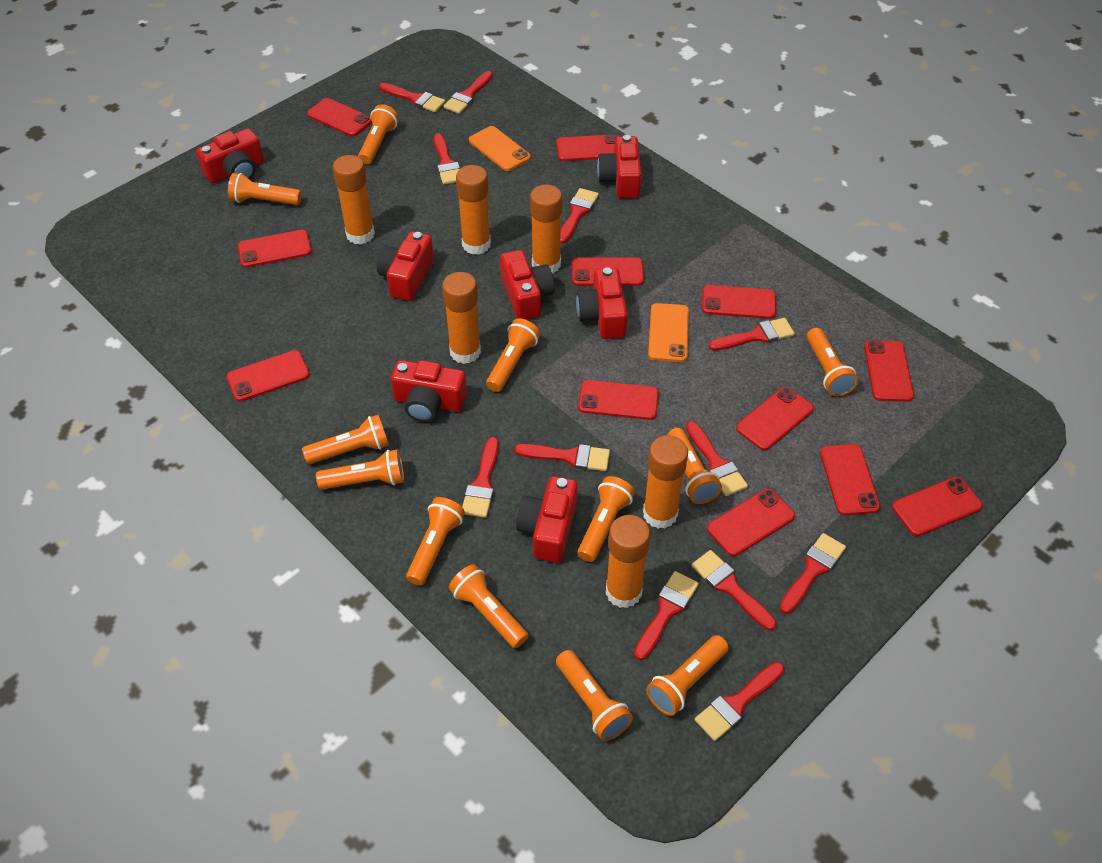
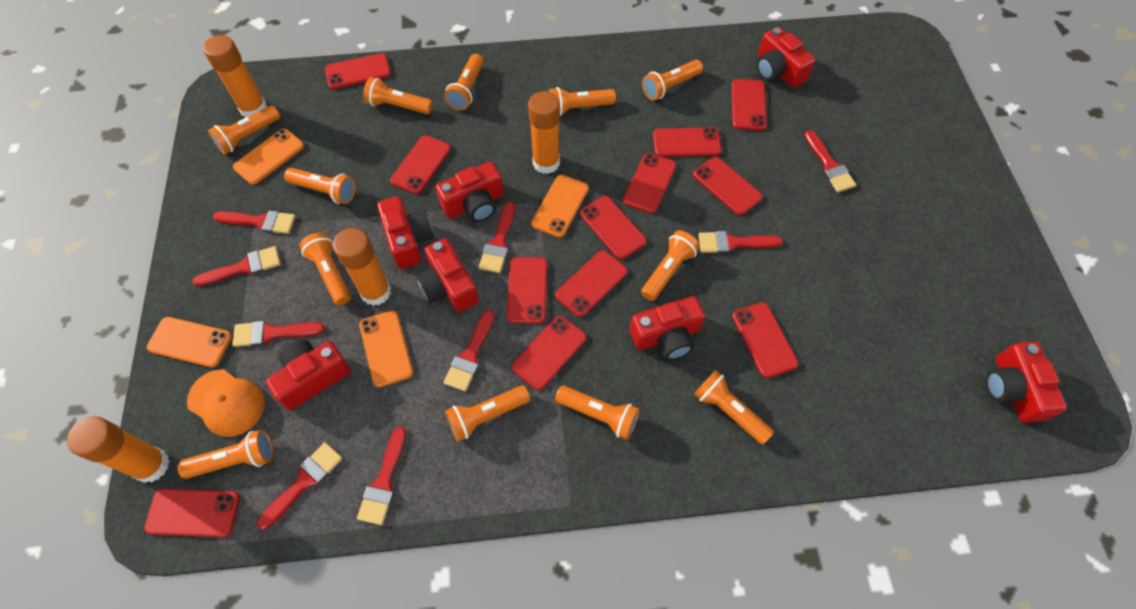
orange cap: 0 -> 1
orange glue stick: 6 -> 4
orange phone: 2 -> 4
red brush: 12 -> 9

